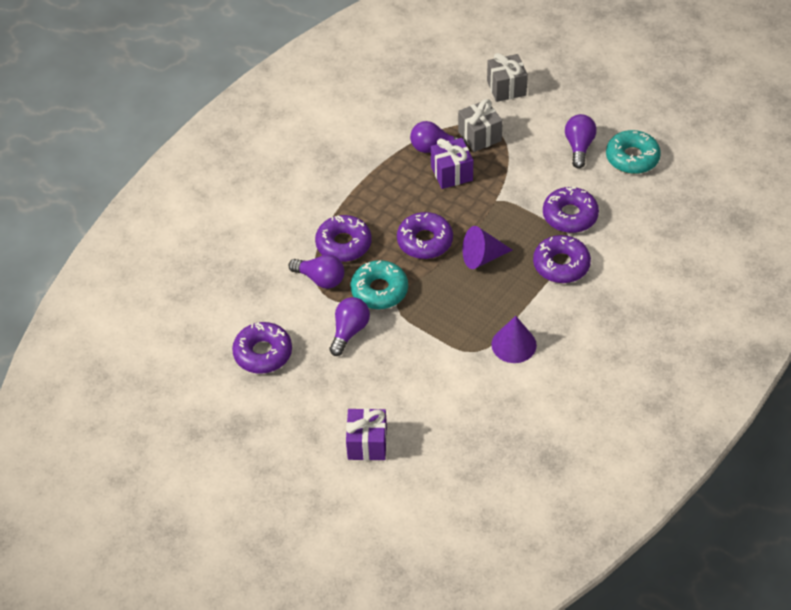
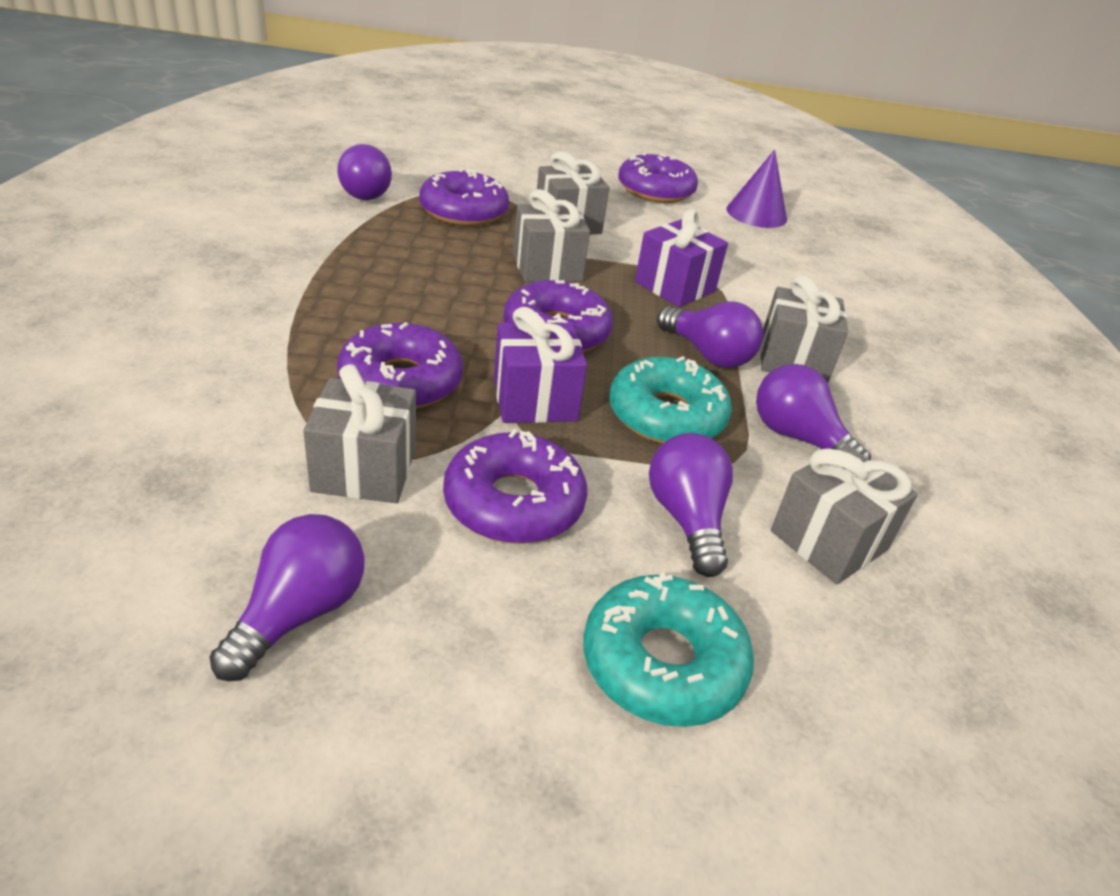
grey gift: 2 -> 5
purple cone: 2 -> 1
purple light bulb: 4 -> 5

